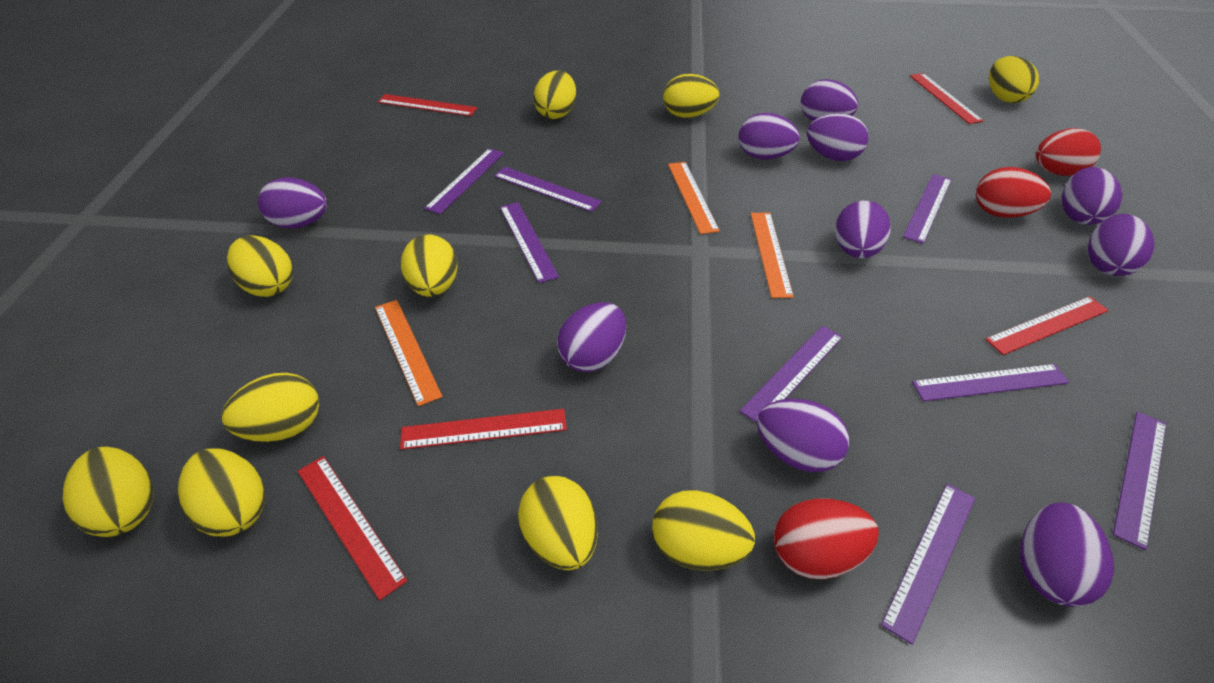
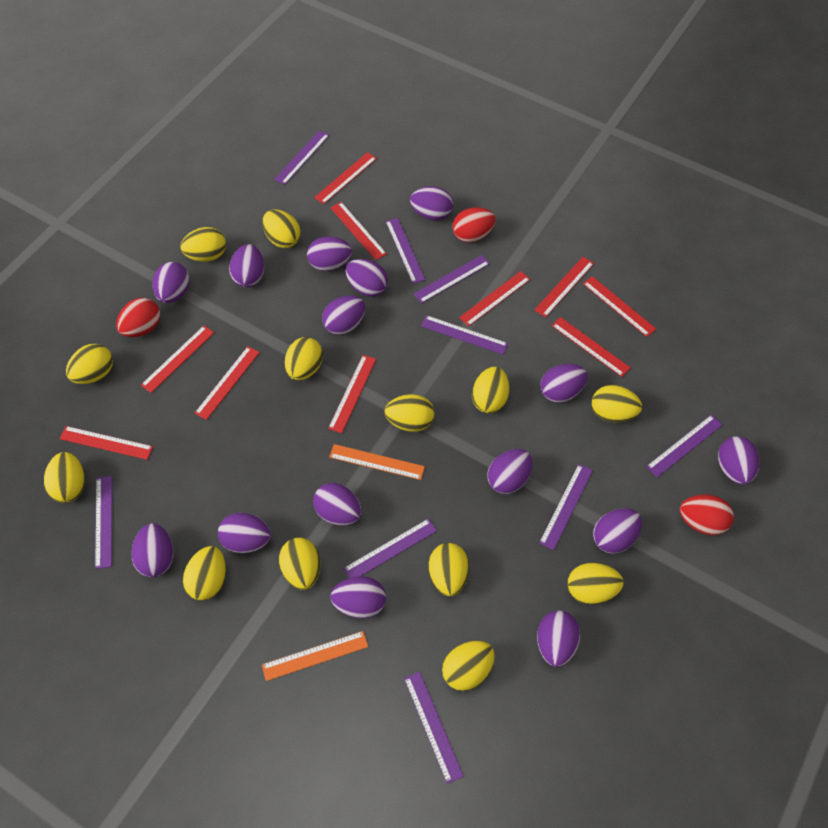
orange ruler: 3 -> 2
purple egg: 10 -> 15
purple ruler: 8 -> 9
red ruler: 5 -> 10
yellow egg: 10 -> 13

